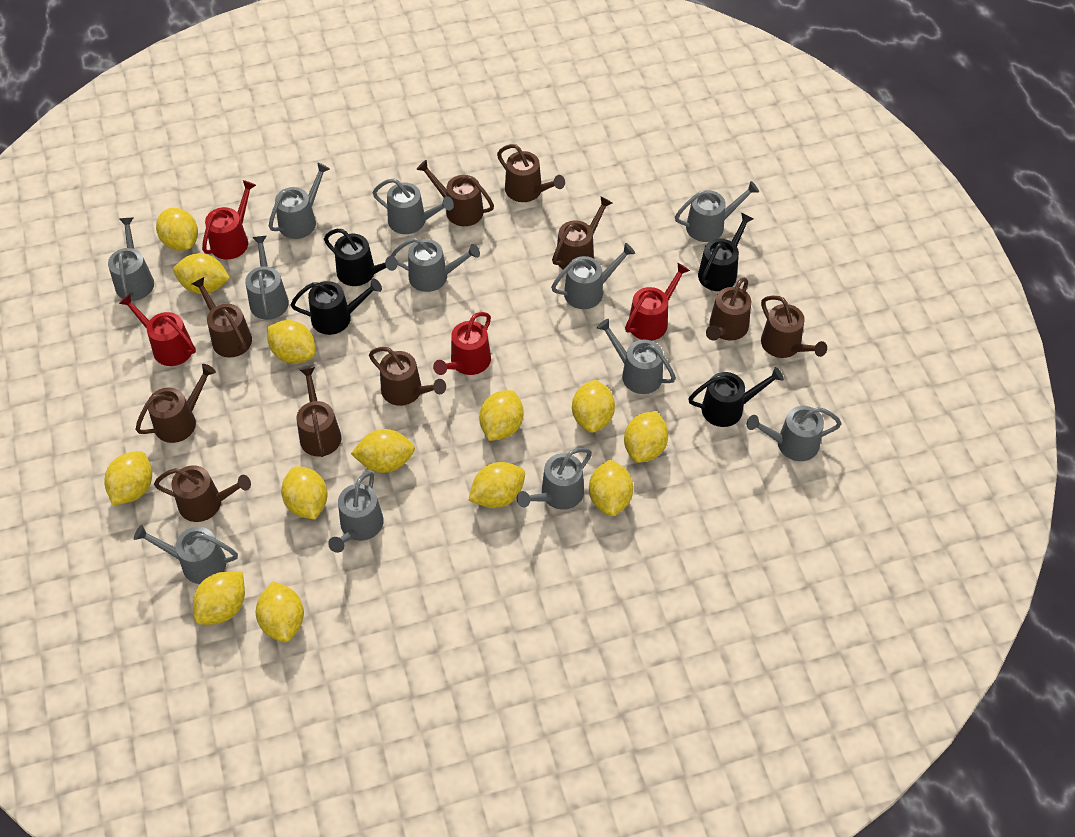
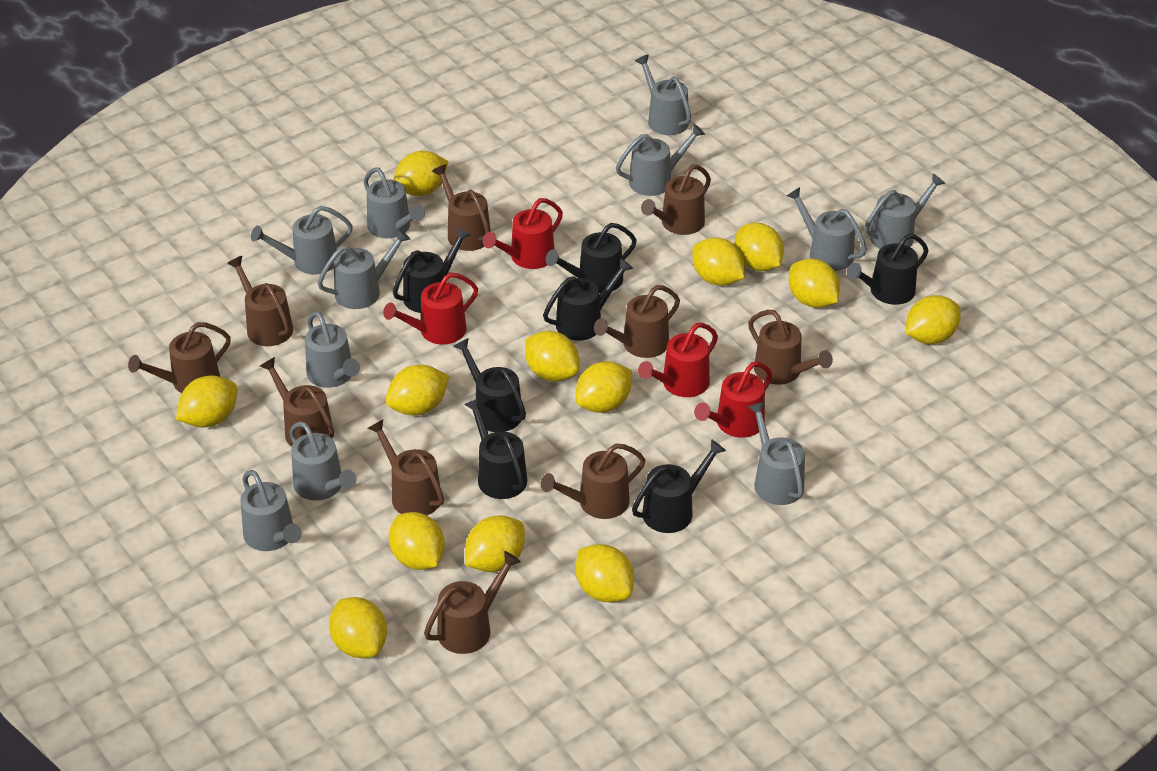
black watering can: 4 -> 7
grey watering can: 12 -> 11

